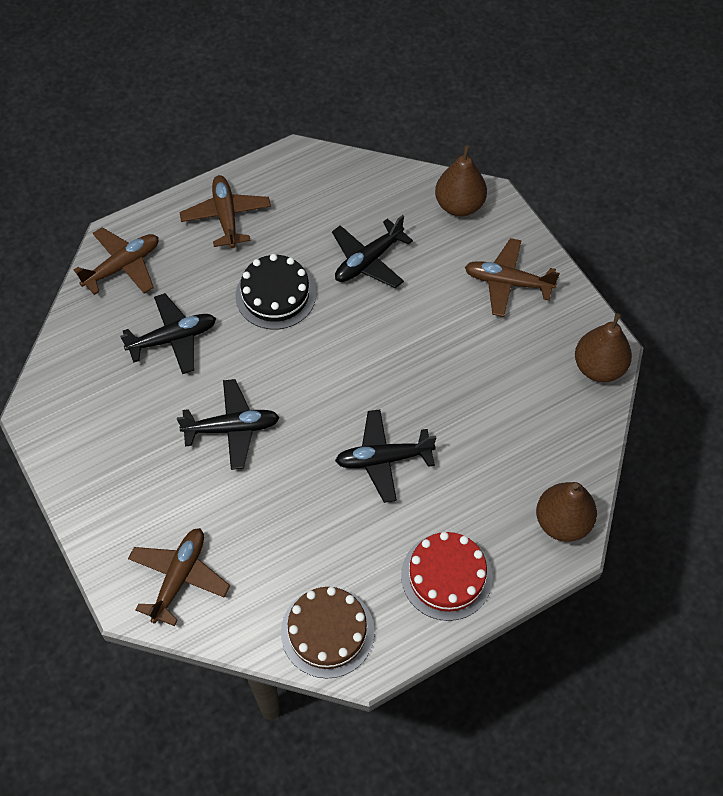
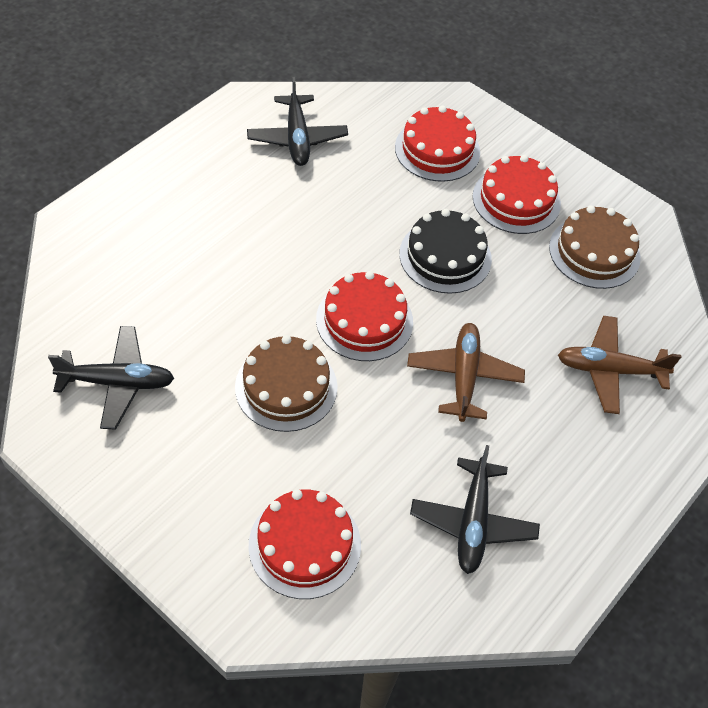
black plane: 4 -> 3
brown cake: 1 -> 2
brown pear: 3 -> 0
brown plane: 4 -> 2
red cake: 1 -> 4

